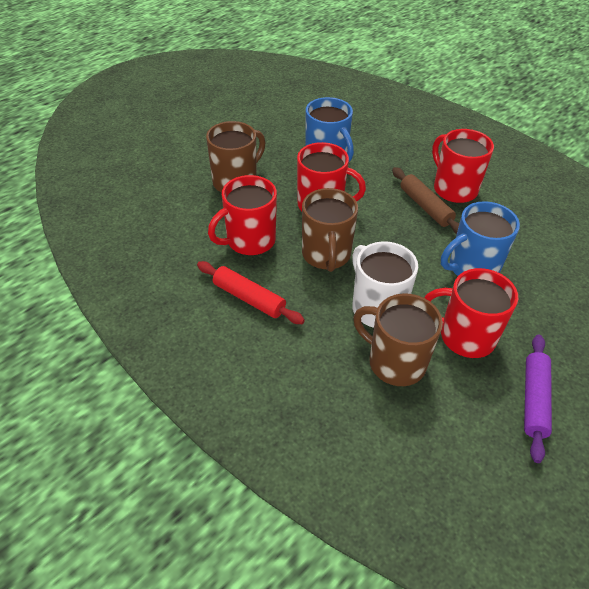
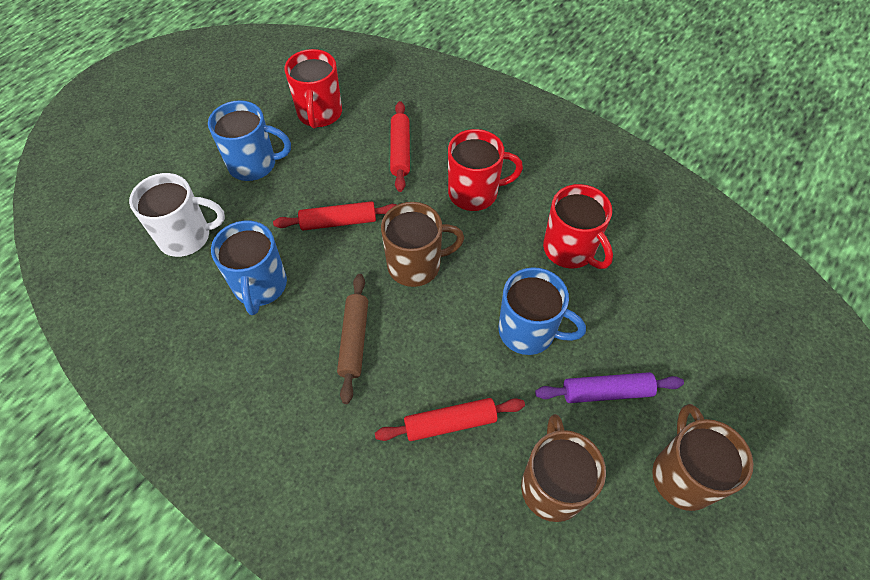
blue mug: 2 -> 3
red mug: 4 -> 3
red rolling pin: 1 -> 3

